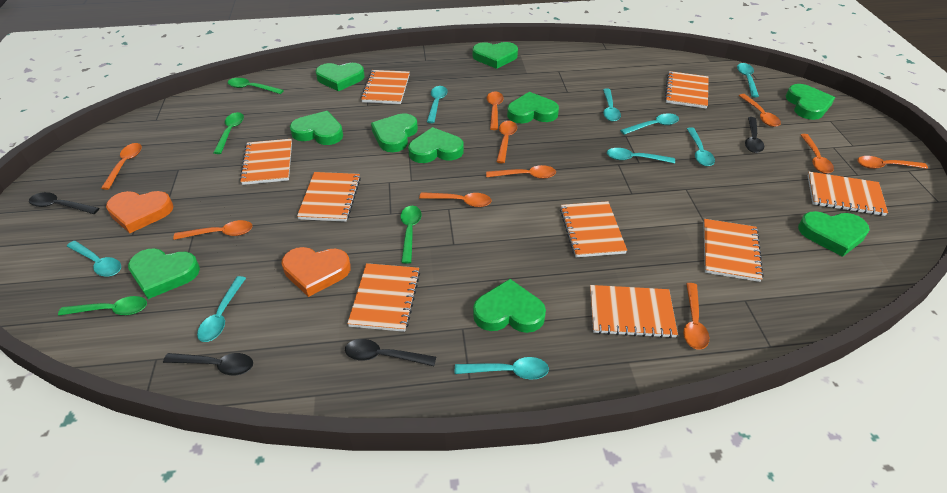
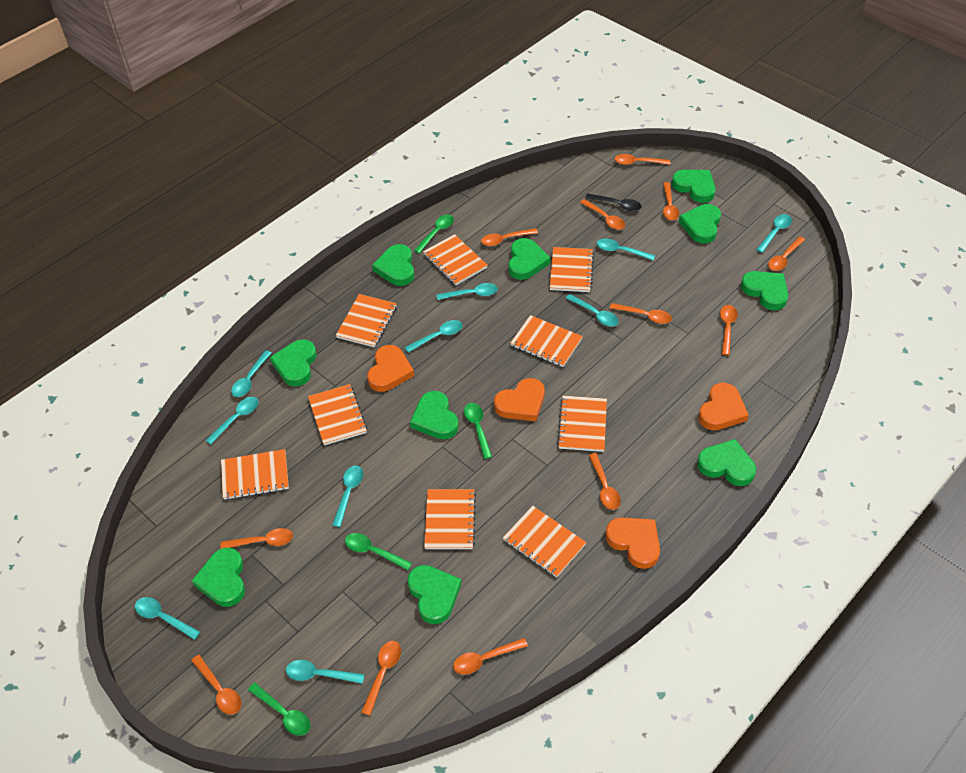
black spoon: 4 -> 1
orange heart: 2 -> 4
orange spoon: 10 -> 12
turquoise spoon: 9 -> 10

